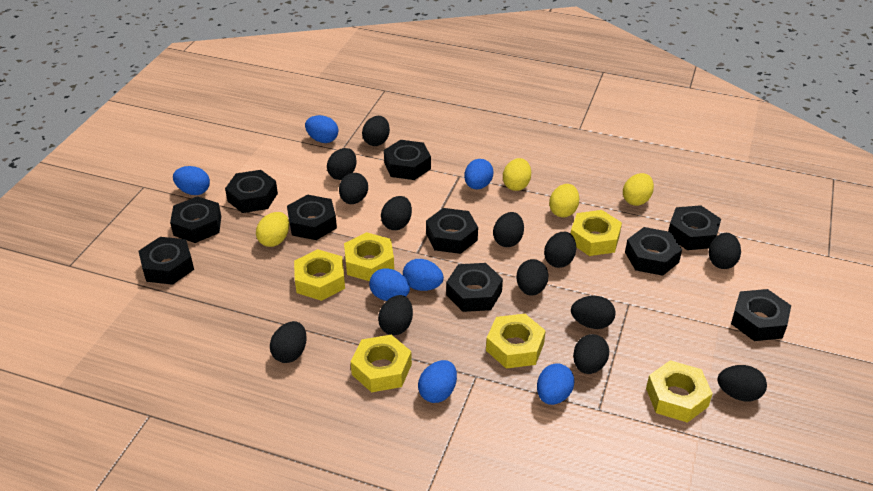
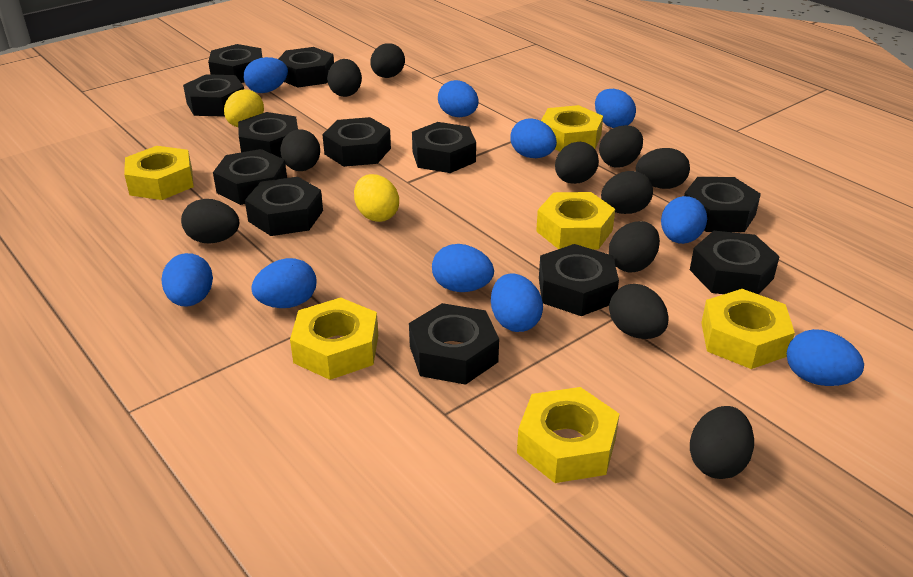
black egg: 13 -> 11
black nut: 10 -> 12
blue egg: 7 -> 10
yellow egg: 4 -> 2

